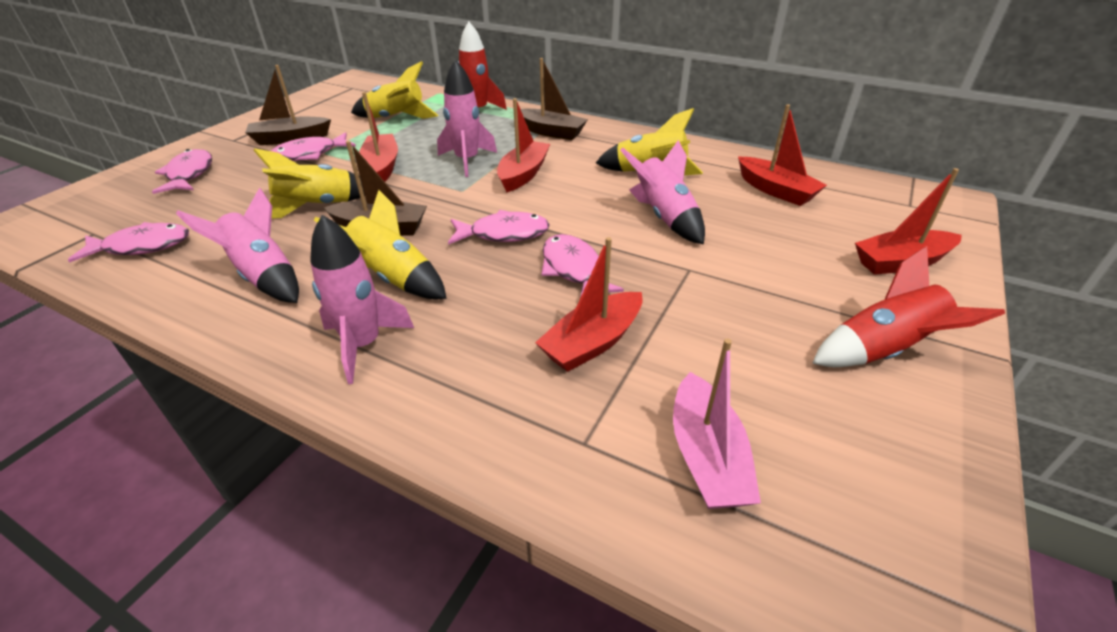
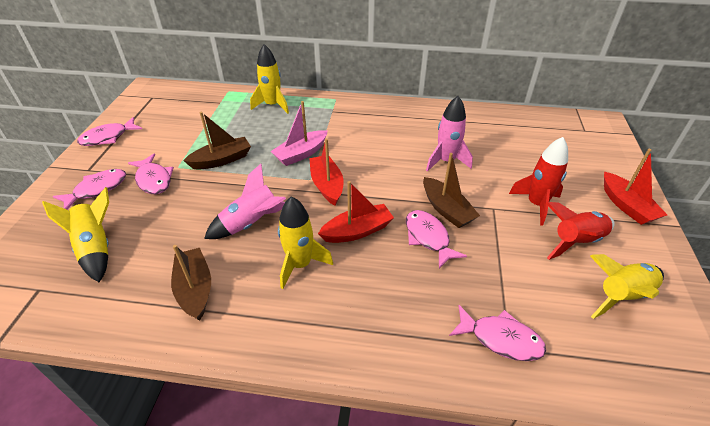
pink rocket: 4 -> 2
red boat: 5 -> 3

